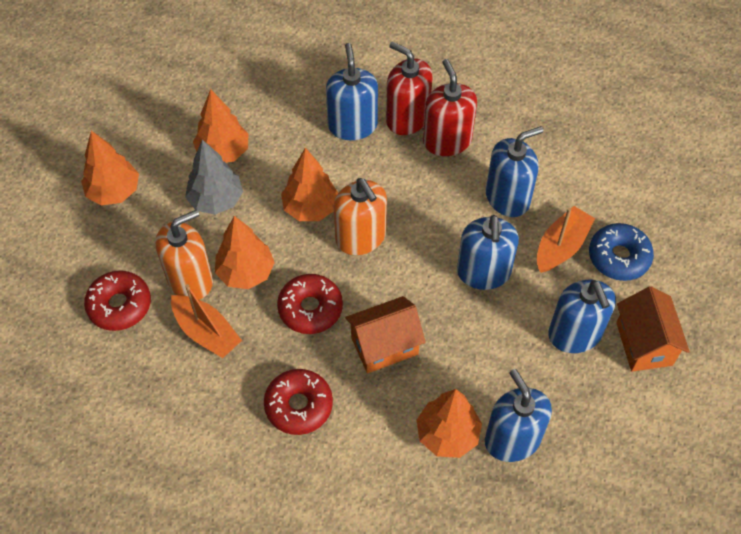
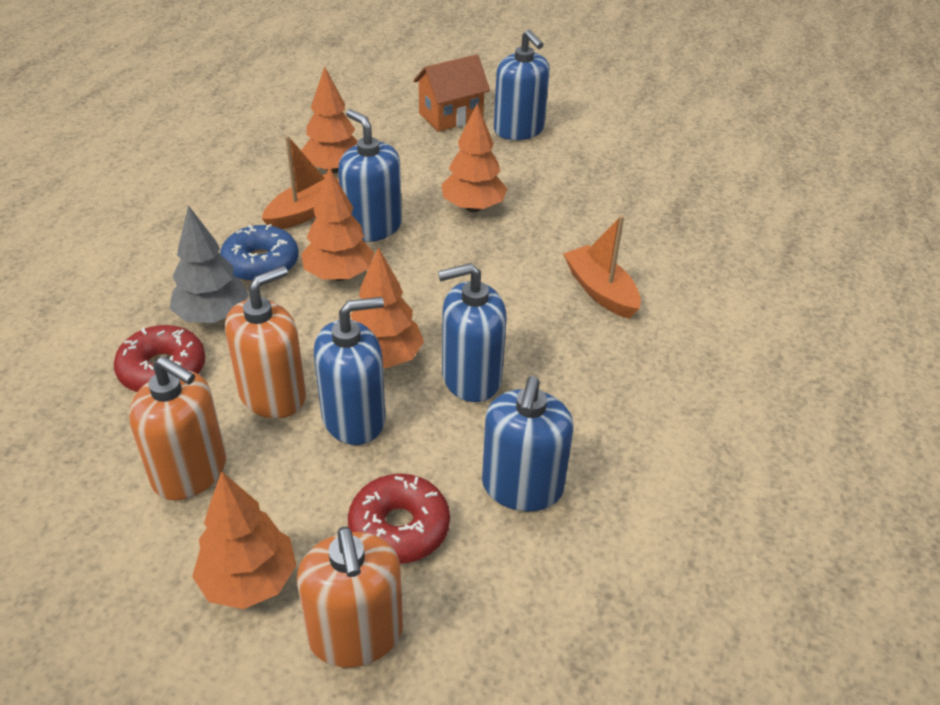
orange house: 2 -> 1
orange soap dispenser: 2 -> 3
red donut: 3 -> 2
red soap dispenser: 2 -> 0

